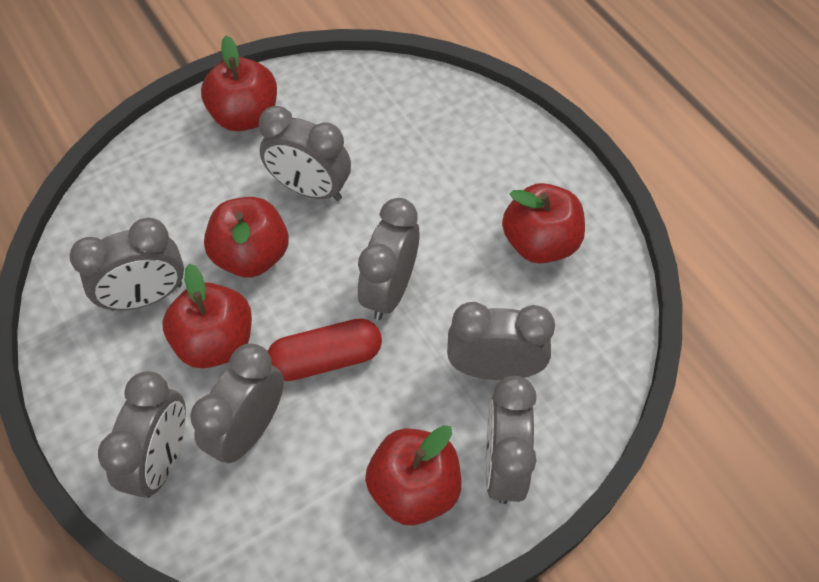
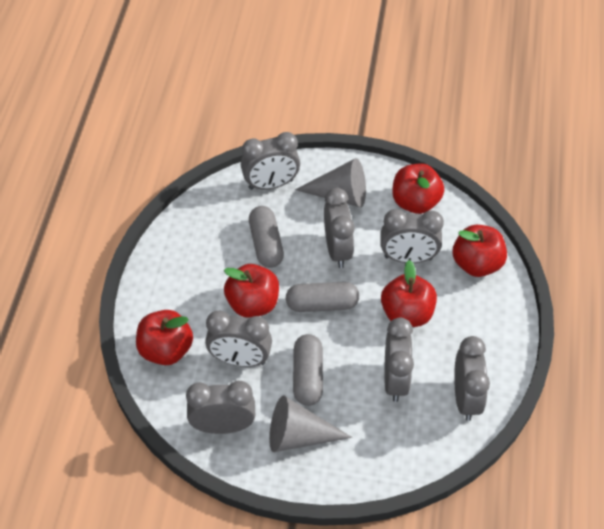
grey capsule: 0 -> 3
grey cone: 0 -> 2
red capsule: 1 -> 0

